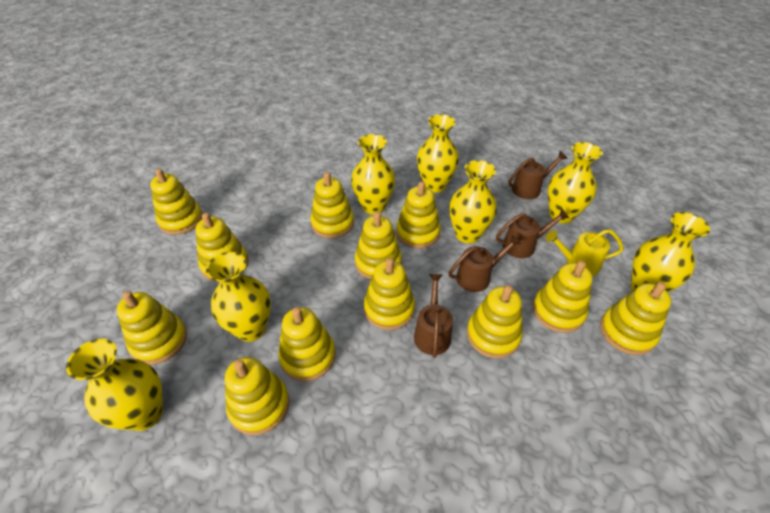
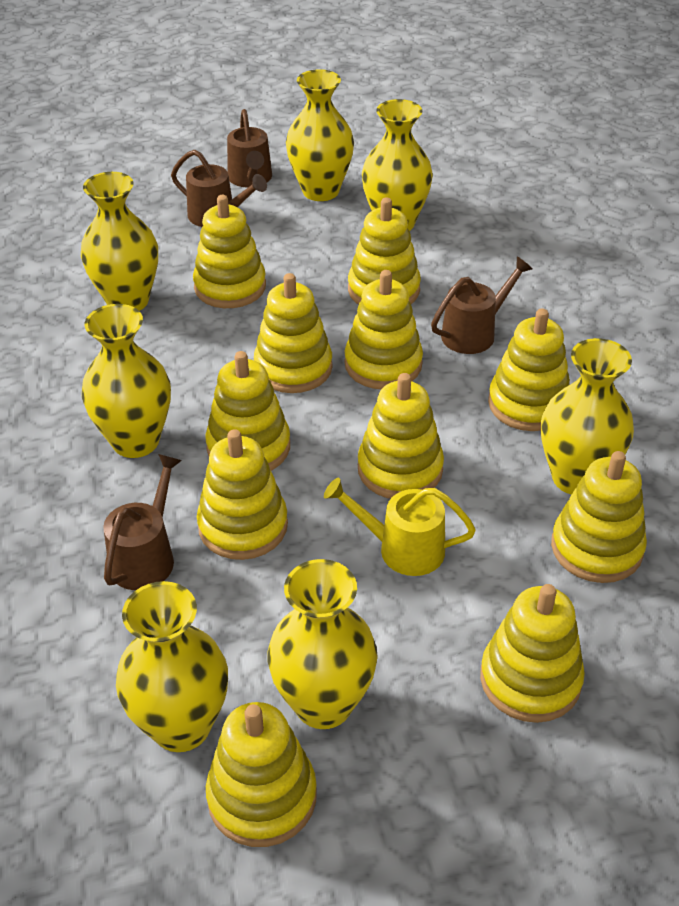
yellow stacking toy: 12 -> 11

